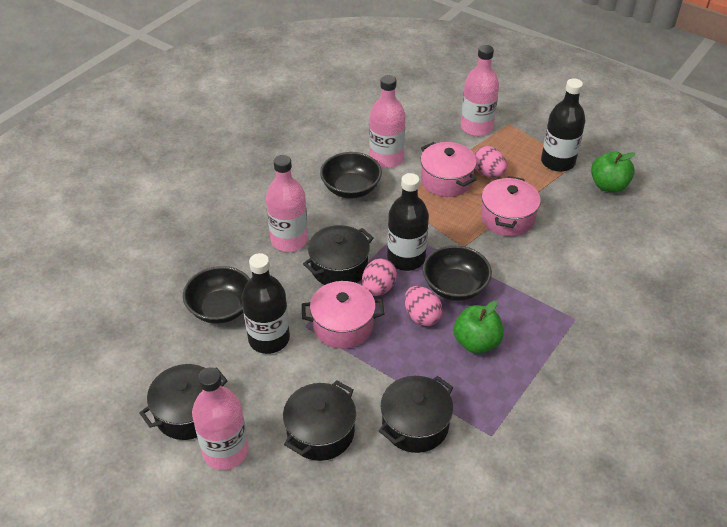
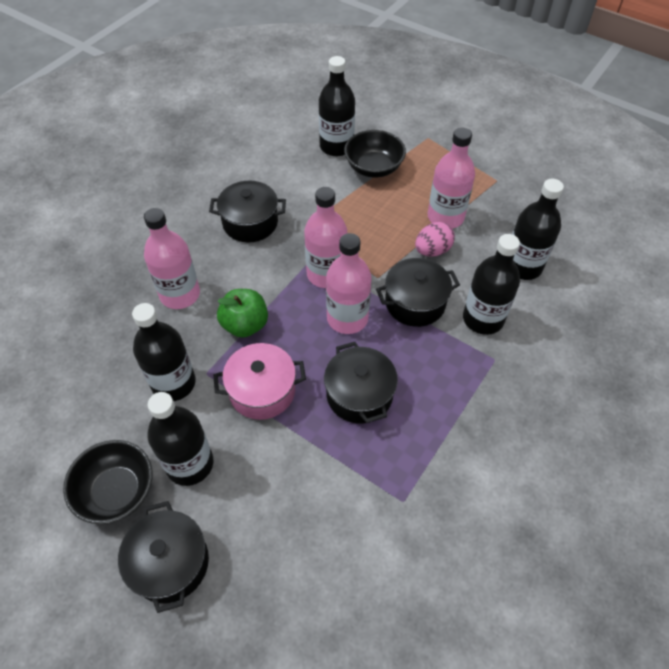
black bottle: 3 -> 5
black bowl: 3 -> 2
green apple: 2 -> 1
pink egg: 3 -> 1
pink pot: 3 -> 1

